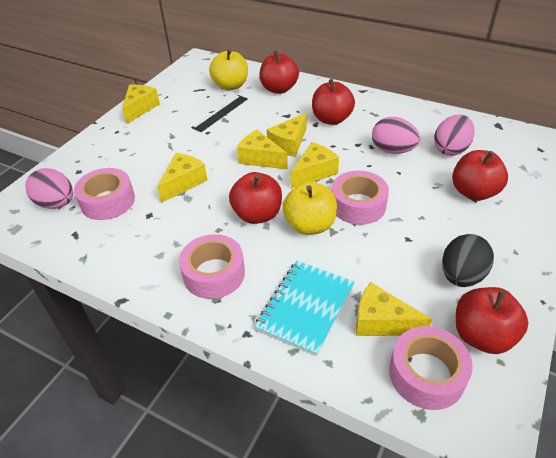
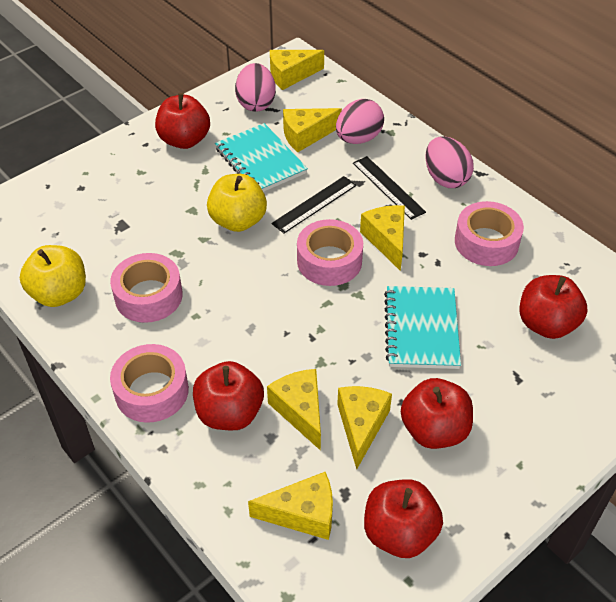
black egg: 1 -> 0
black ruler: 1 -> 2
turquoise notebook: 1 -> 2

